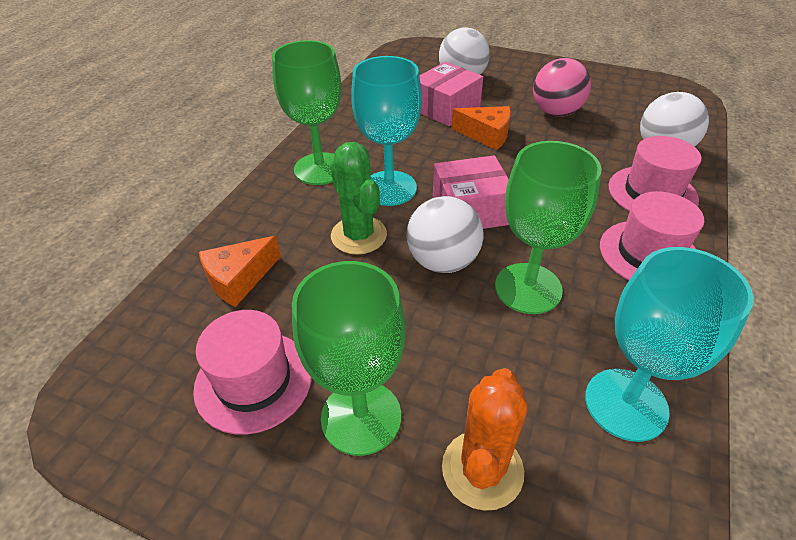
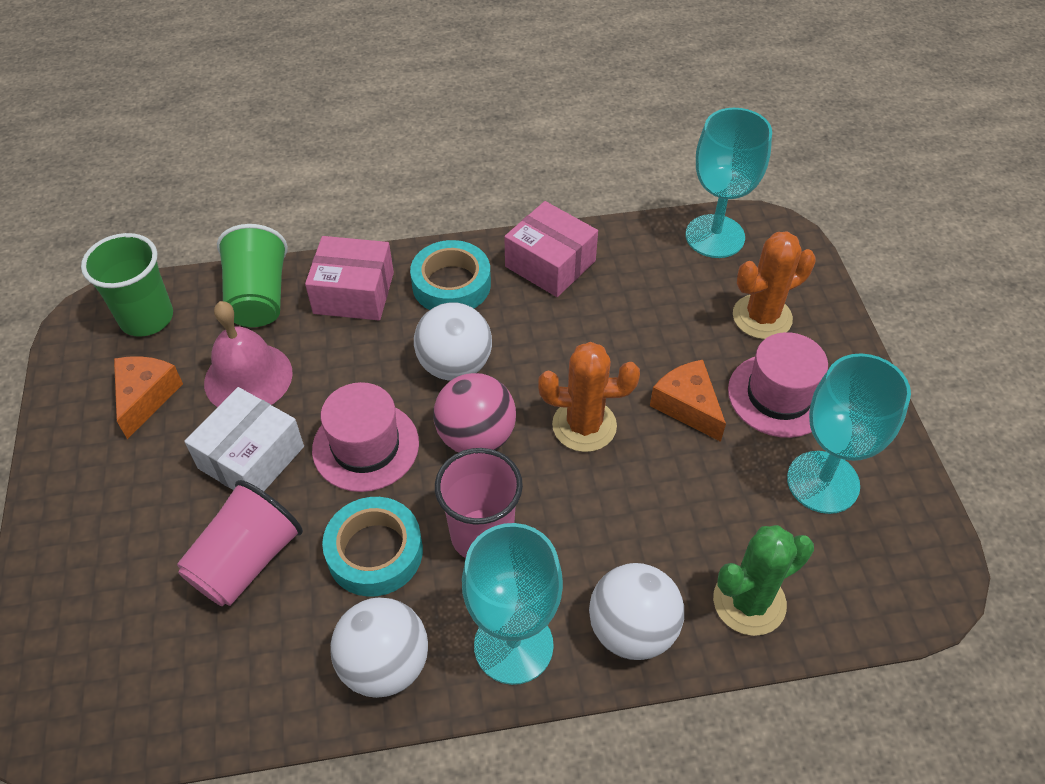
green cup: 0 -> 2
green goblet: 3 -> 0
orange cactus: 1 -> 2
pink bell: 0 -> 1
pink cup: 0 -> 2
pink hat: 3 -> 2
turquoise goblet: 2 -> 3
turquoise tape: 0 -> 2
white box: 0 -> 1

